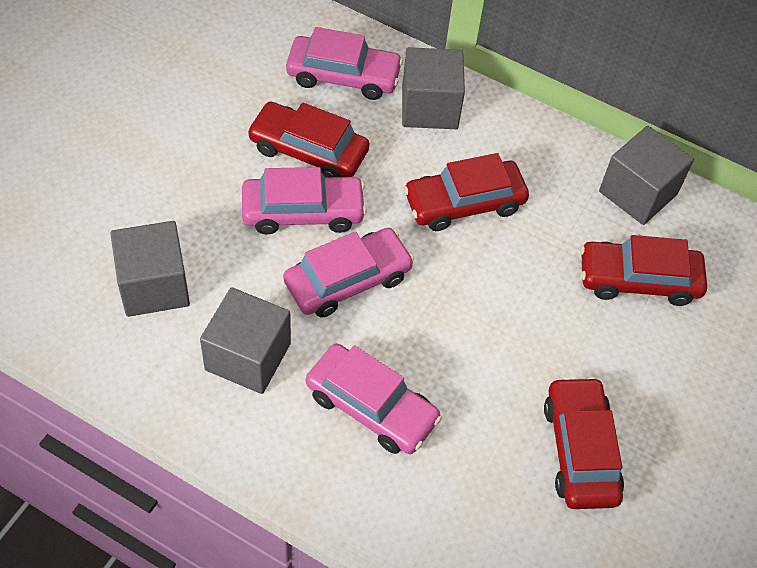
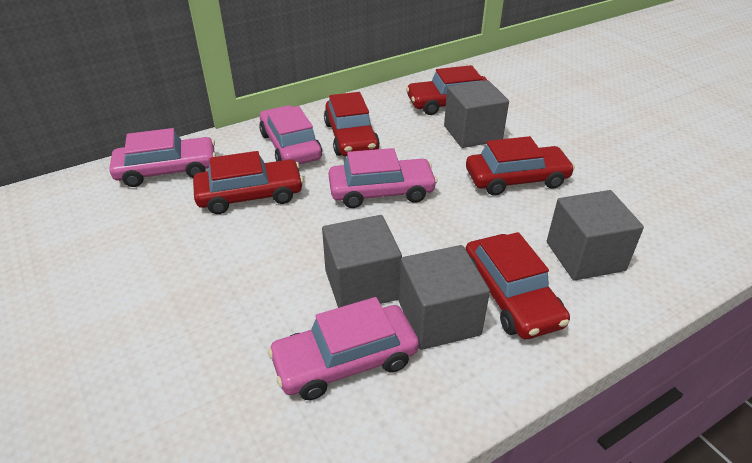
red car: 4 -> 5

